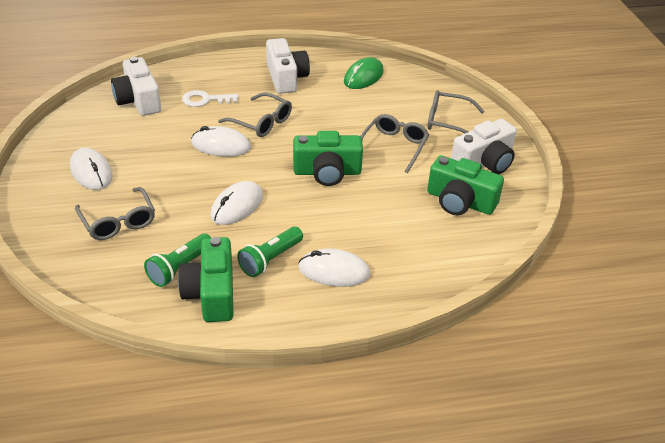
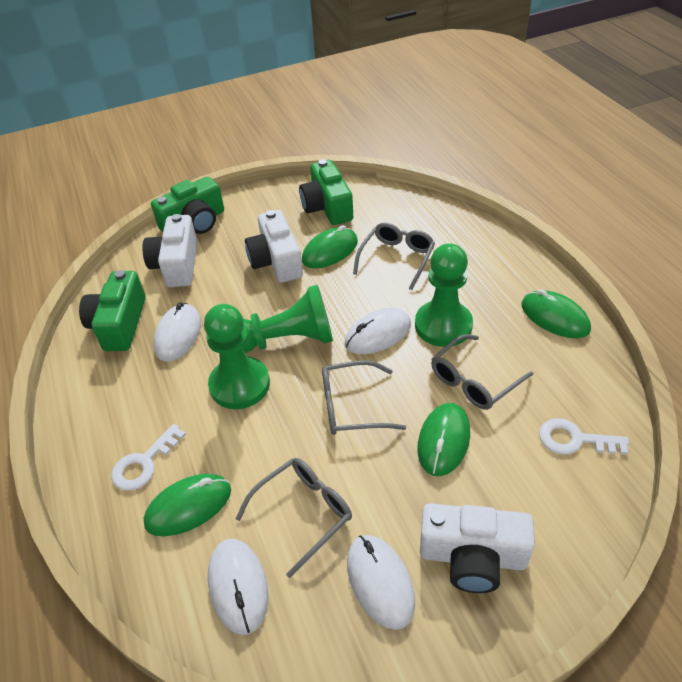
green flashlight: 2 -> 0
green mouse: 1 -> 4
green pawn: 0 -> 3
white key: 1 -> 2

